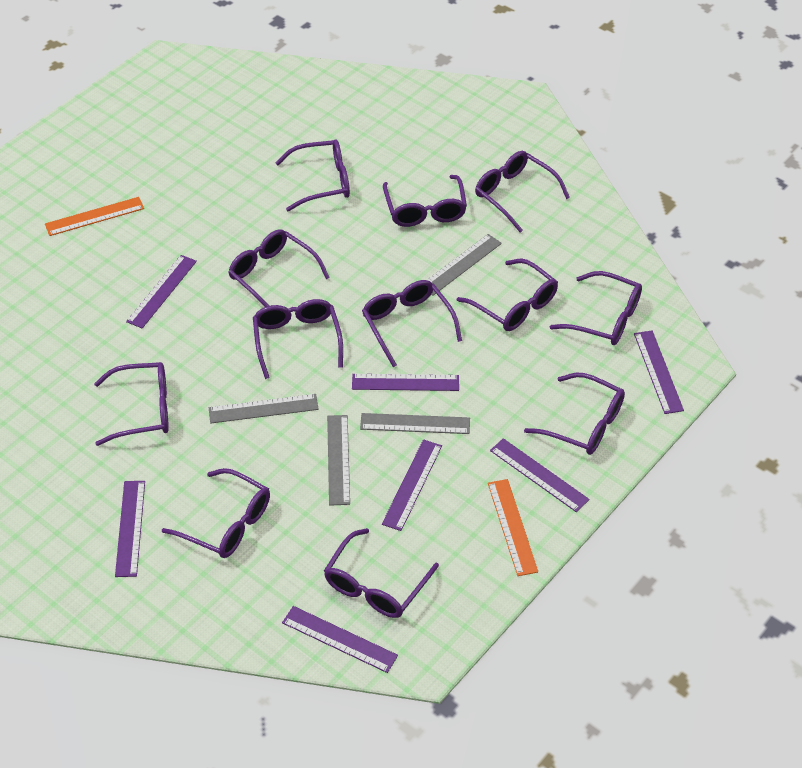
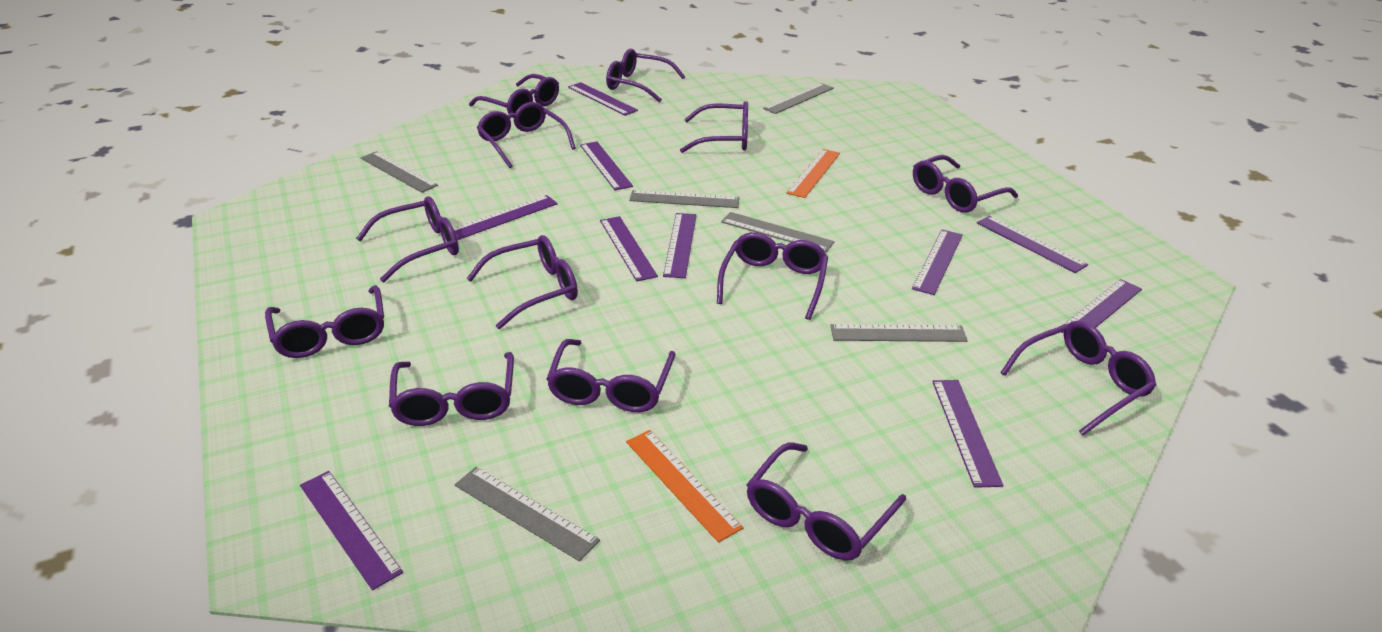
grey ruler: 4 -> 6
purple glasses: 12 -> 13
purple ruler: 7 -> 10

